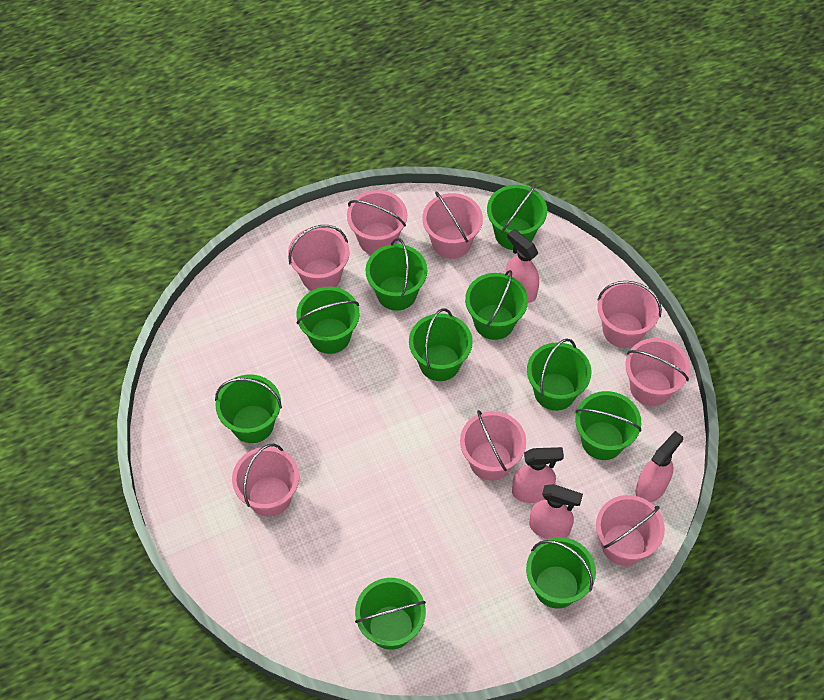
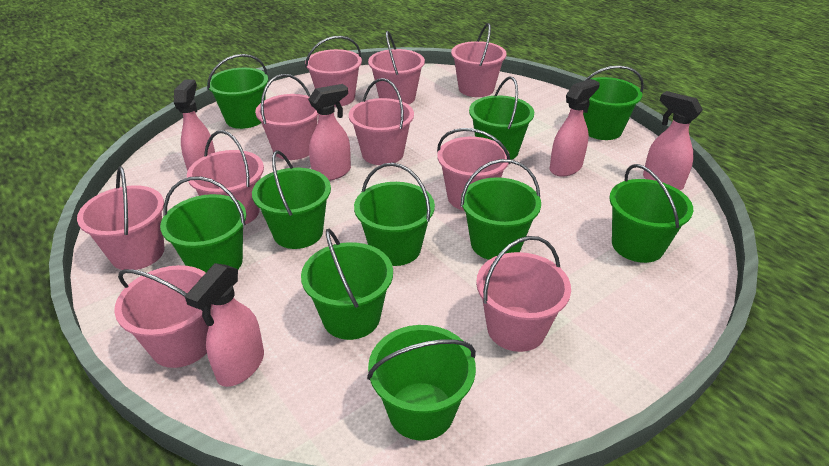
pink bucket: 8 -> 10
pink spray bottle: 4 -> 5

